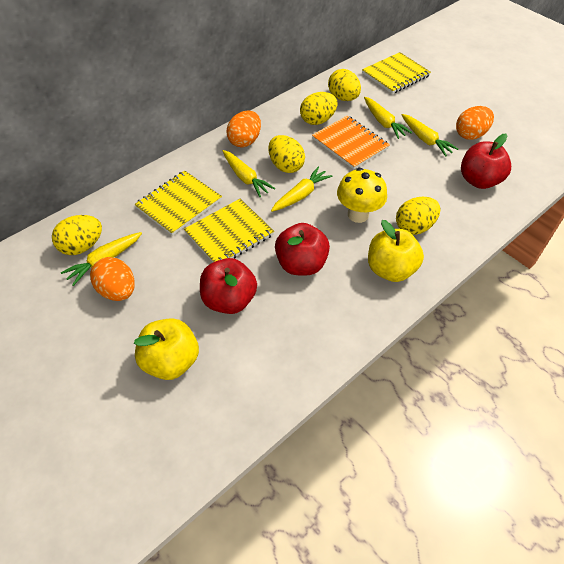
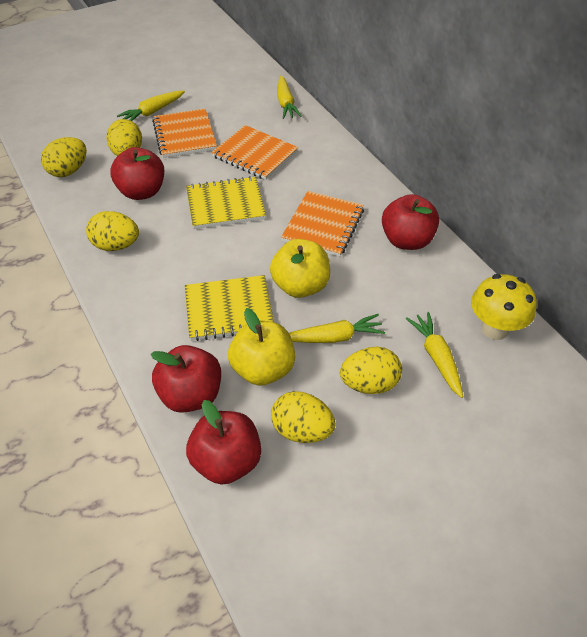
orange egg: 3 -> 0
orange notebook: 1 -> 3
red apple: 3 -> 4
yellow carrot: 5 -> 4
yellow notebook: 3 -> 2

